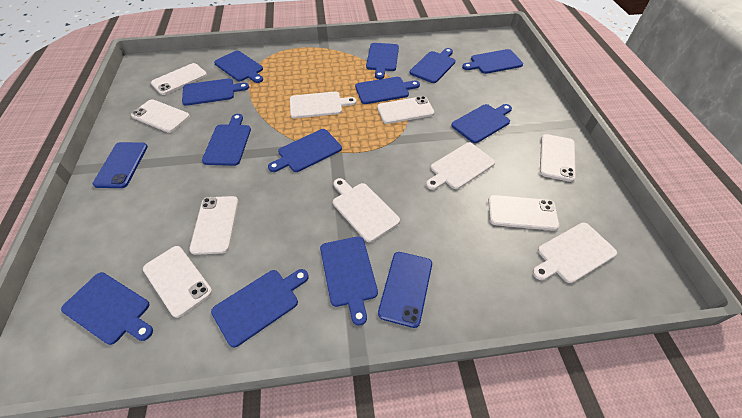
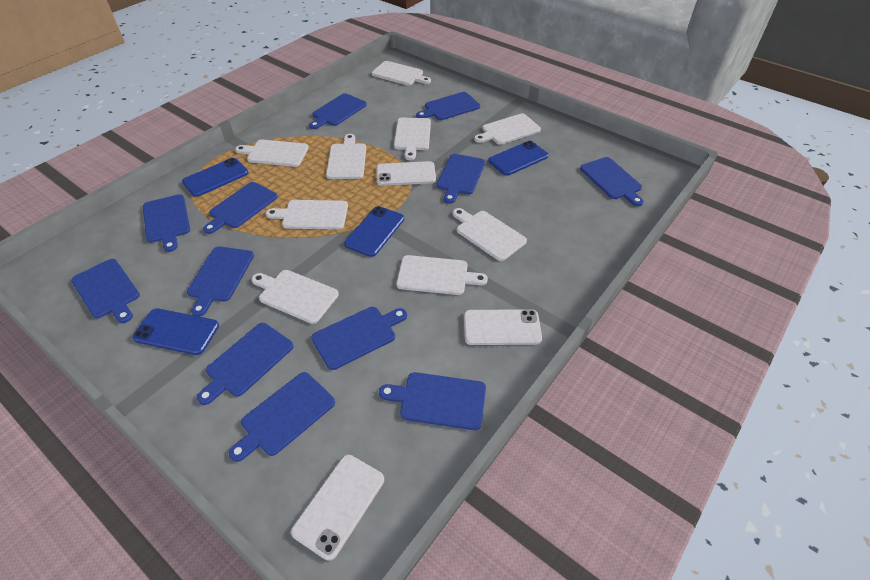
blue phone: 2 -> 4
white cutting board: 4 -> 9
white phone: 7 -> 3

